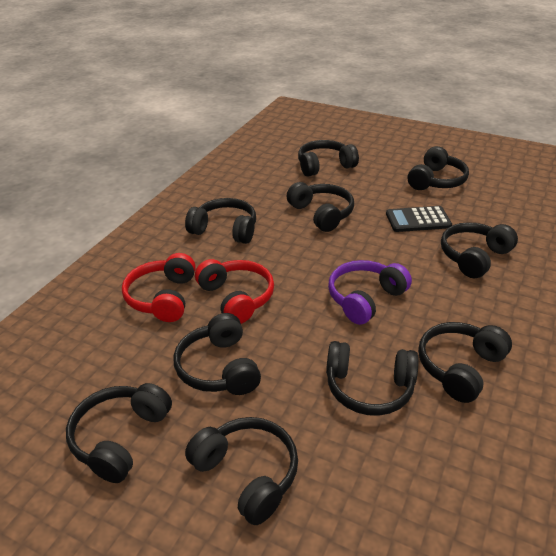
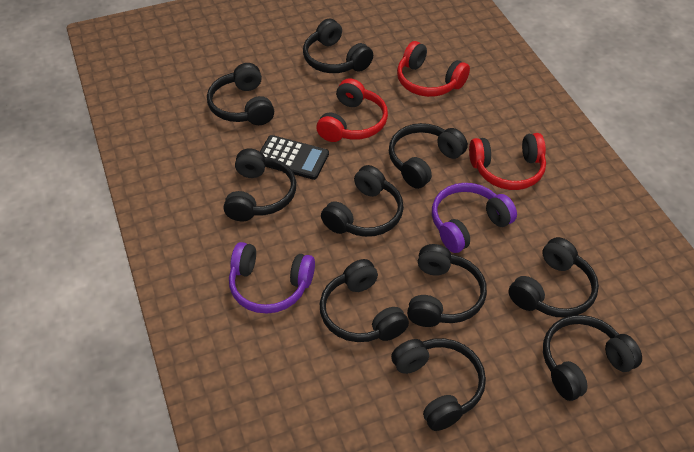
purple headphones: 1 -> 2
red headphones: 2 -> 3

